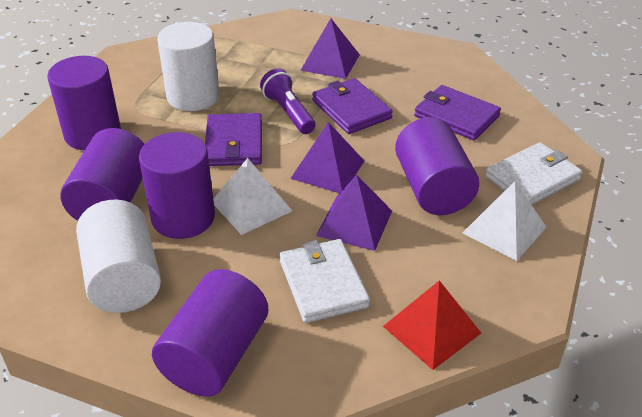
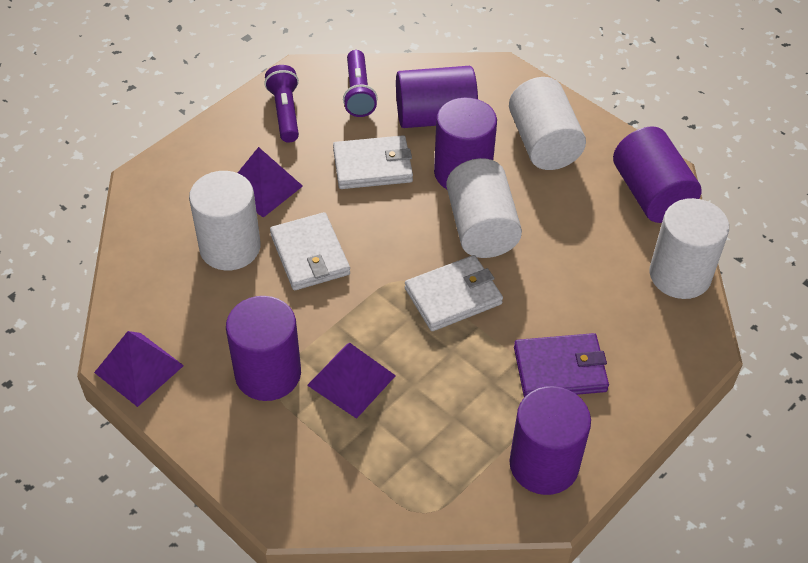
purple flashlight: 1 -> 2
purple wallet: 3 -> 1
red pyramid: 1 -> 0
white cylinder: 2 -> 4
white pyramid: 2 -> 0
white wallet: 2 -> 3

